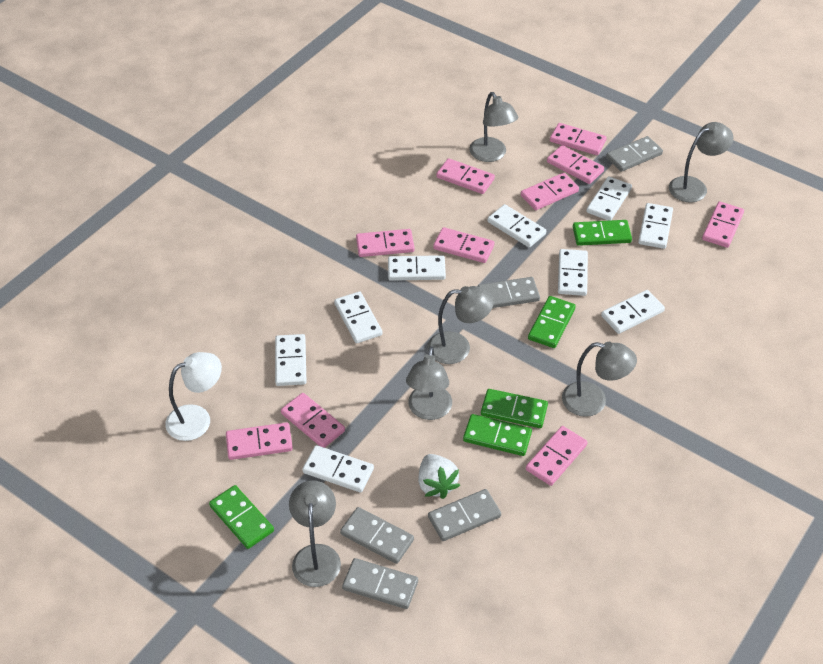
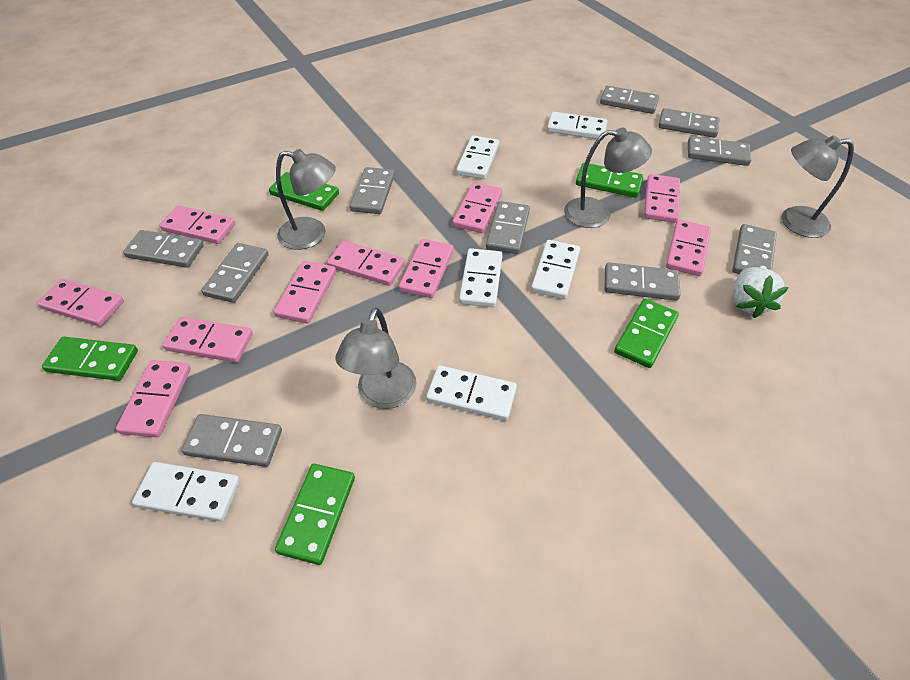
grey domino: 5 -> 10
grey lamp: 6 -> 4
white domino: 9 -> 6
white lamp: 1 -> 0

